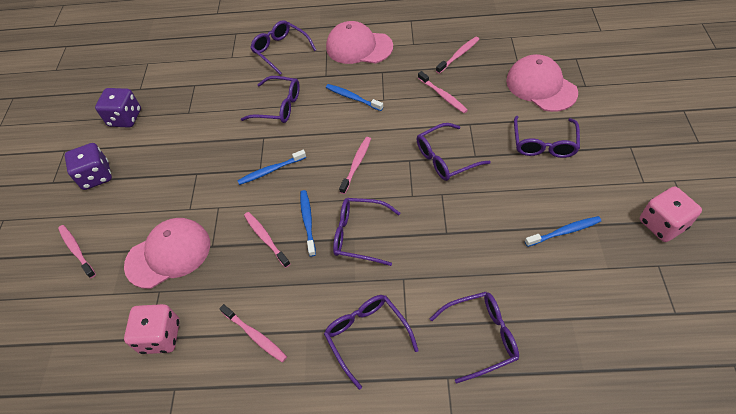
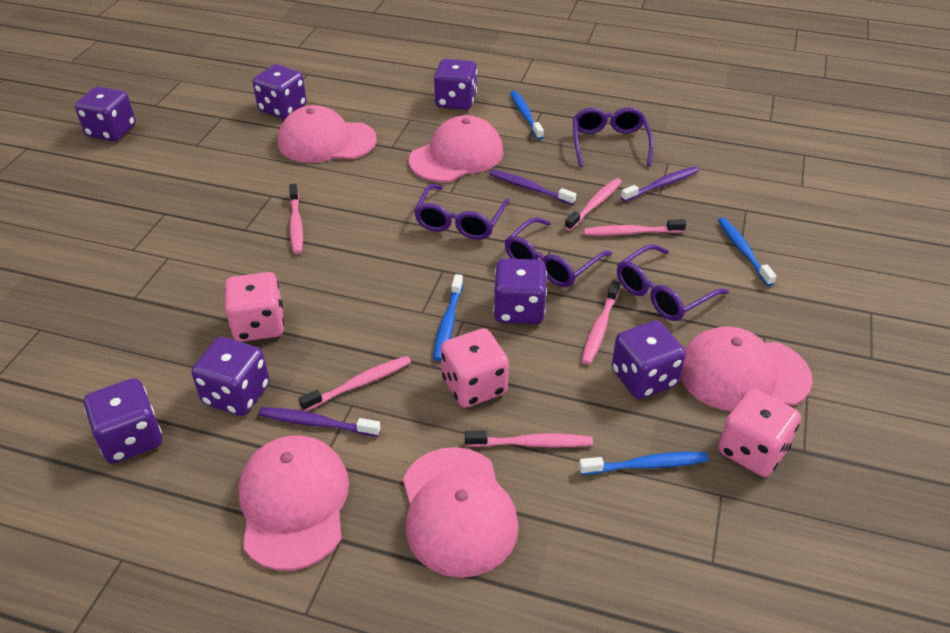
pink cap: 3 -> 5
pink dice: 2 -> 3
purple dice: 2 -> 7
purple glasses: 7 -> 4
purple toothbrush: 0 -> 3

